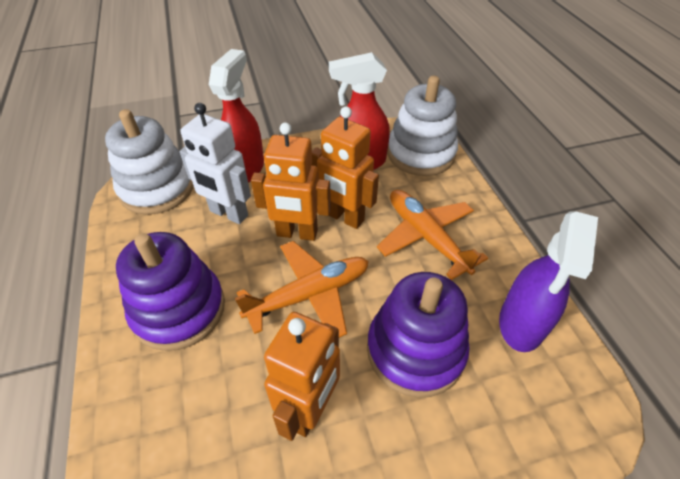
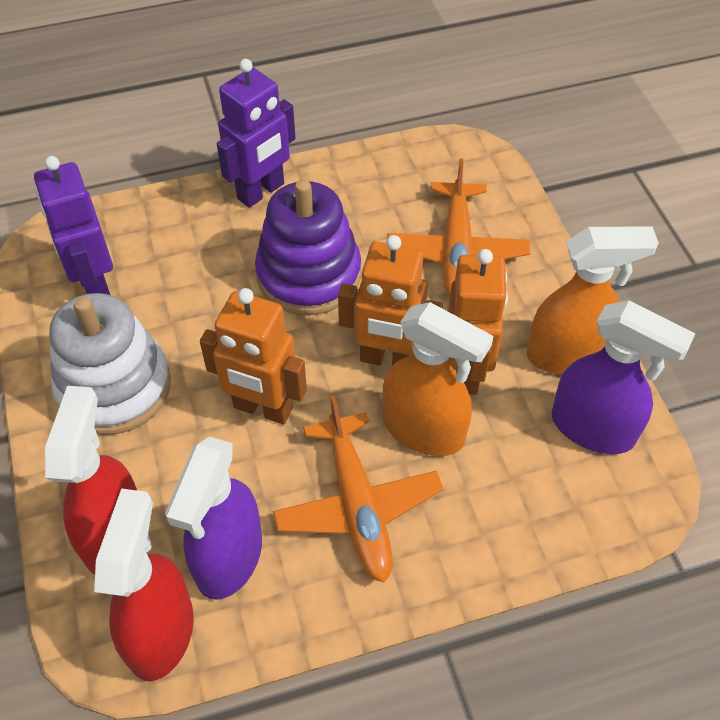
orange spray bottle: 0 -> 2
purple robot: 0 -> 2
purple spray bottle: 1 -> 2
purple stacking toy: 2 -> 1
white robot: 1 -> 0
white stacking toy: 2 -> 1

